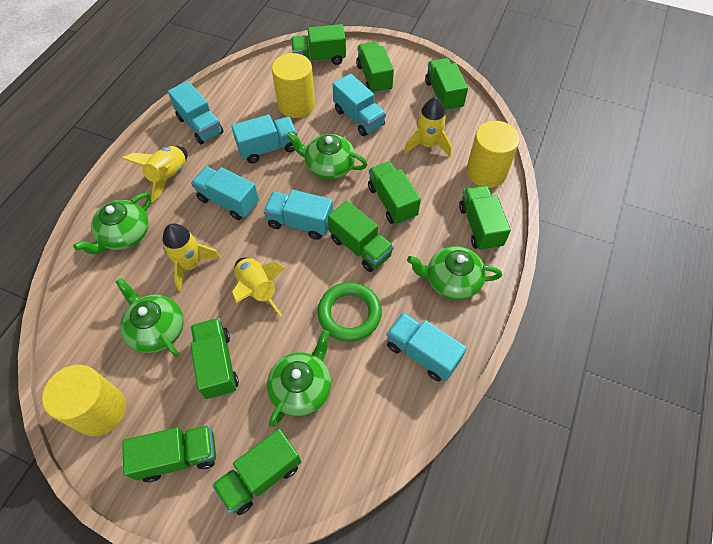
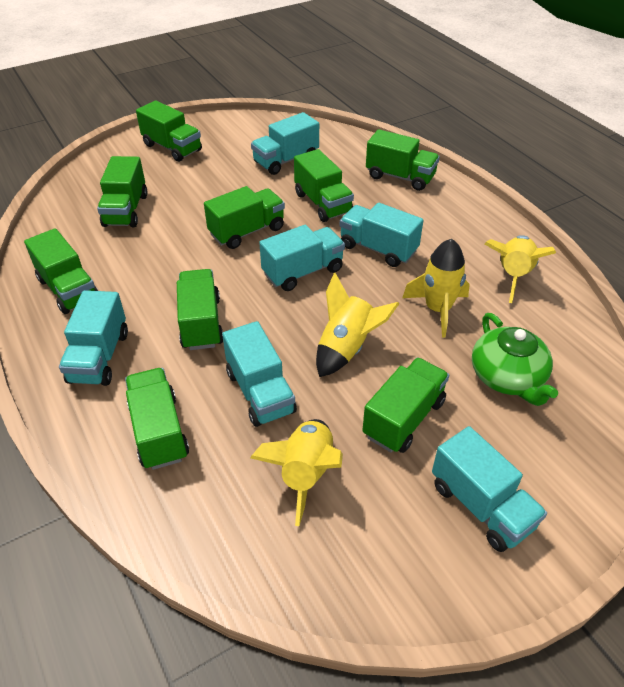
green ring: 1 -> 0
green teapot: 5 -> 1
yellow cylinder: 3 -> 0

